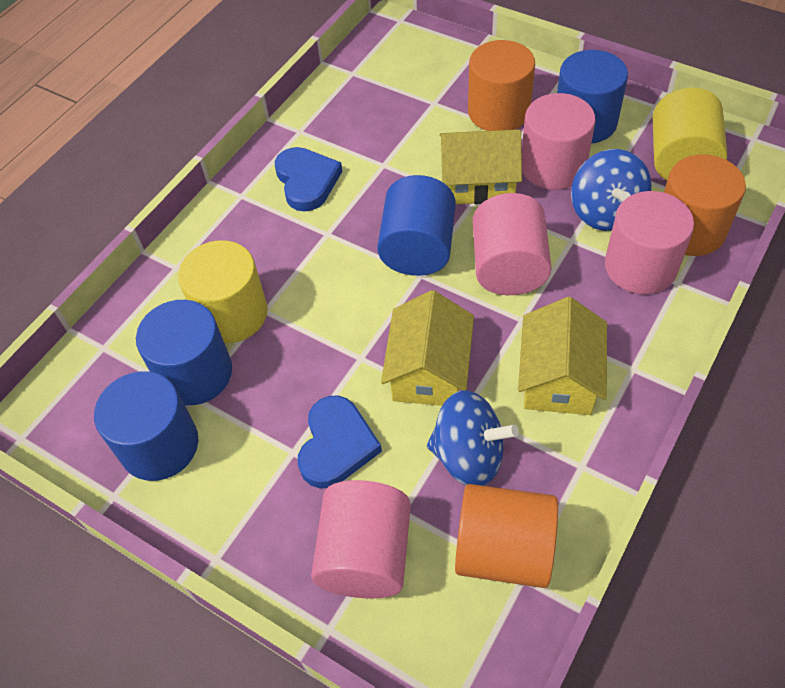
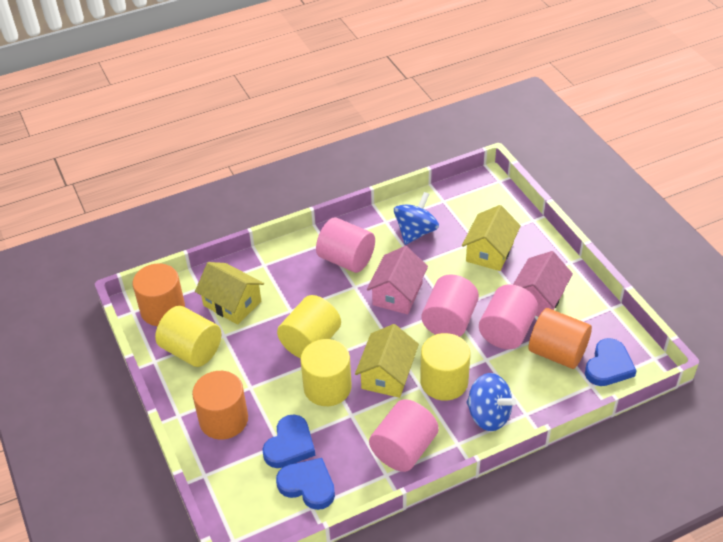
blue cylinder: 4 -> 0
blue heart: 2 -> 3
pink house: 0 -> 2
yellow cylinder: 2 -> 4

